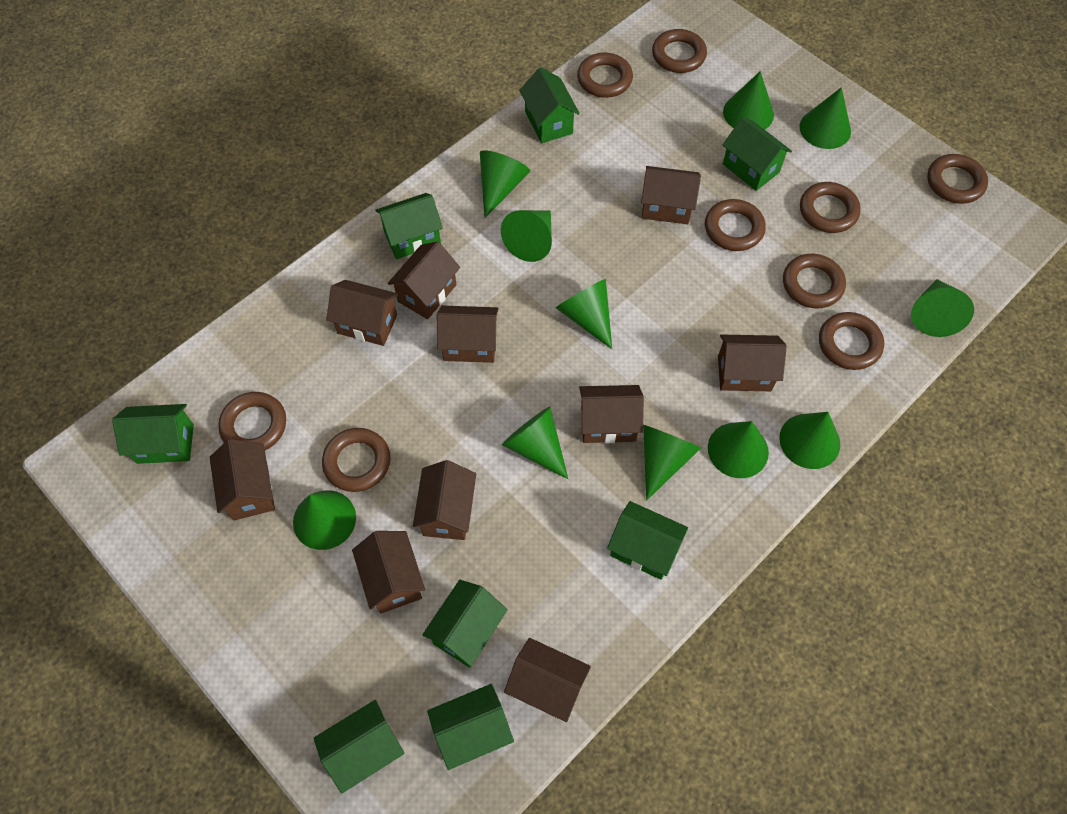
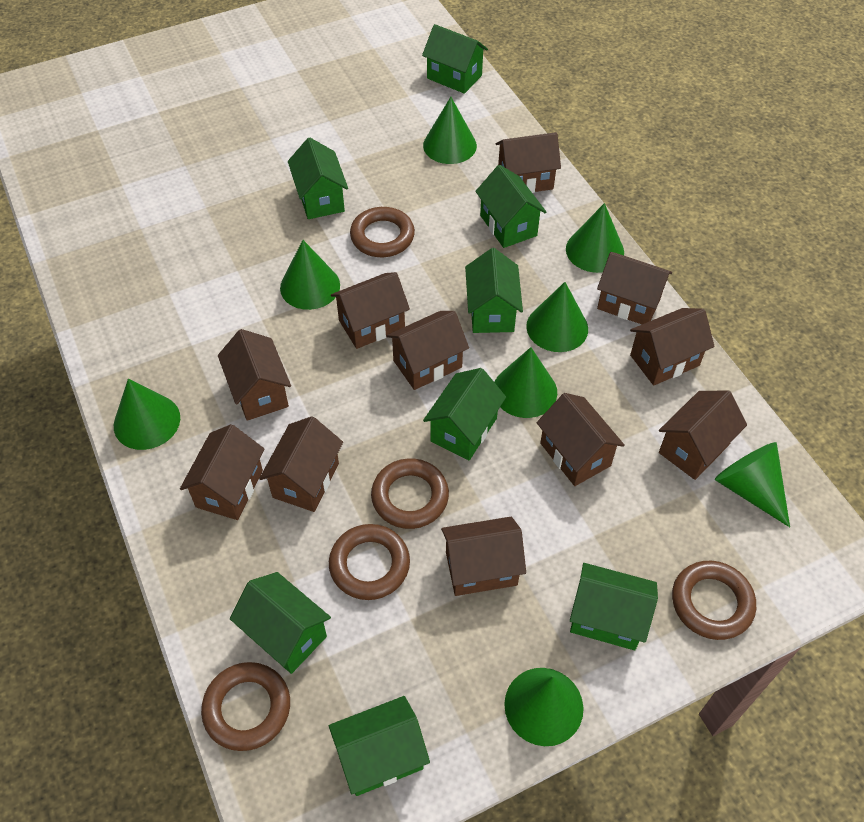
brown house: 10 -> 11
brown ring: 9 -> 5
green cone: 11 -> 8

